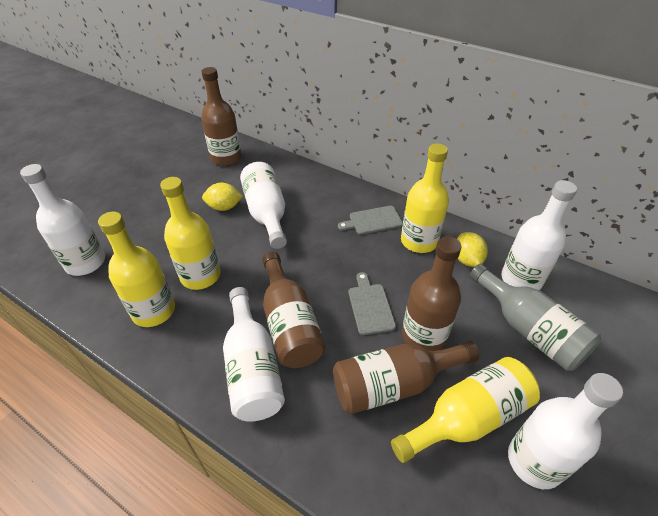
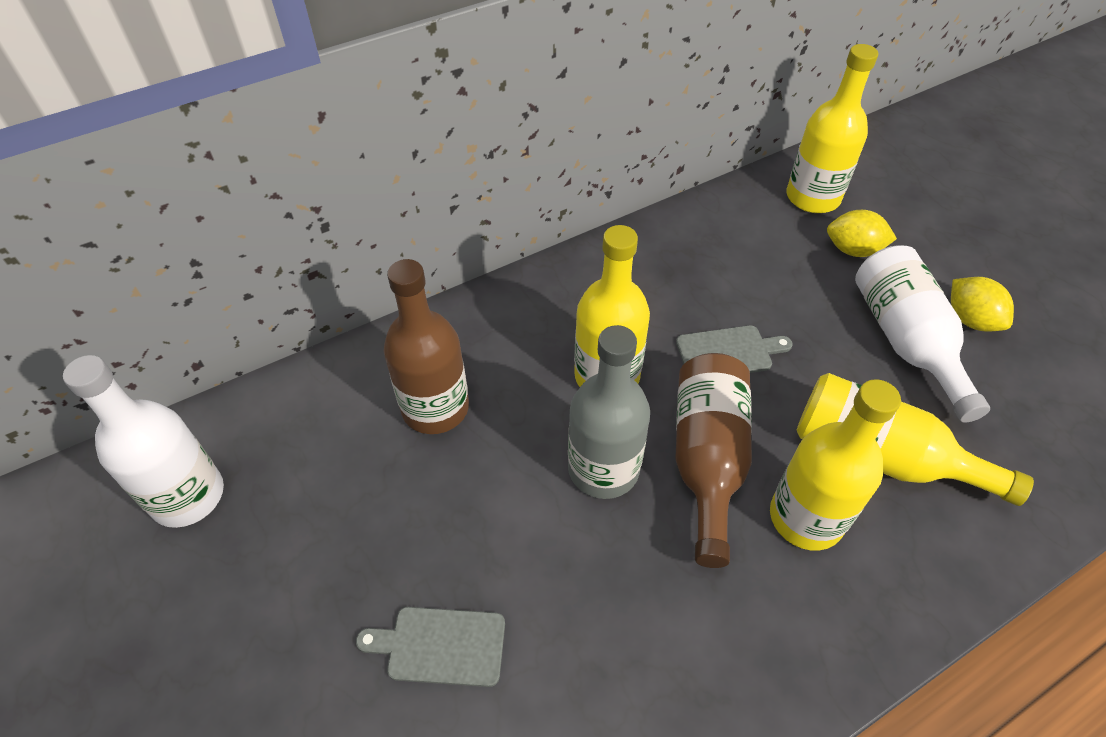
brown bottle: 4 -> 2
white bottle: 5 -> 2

